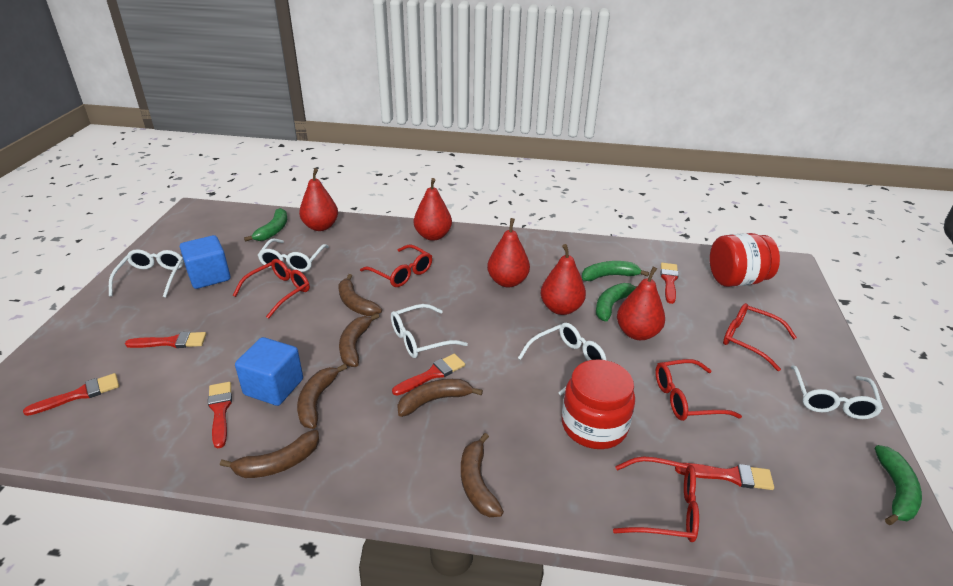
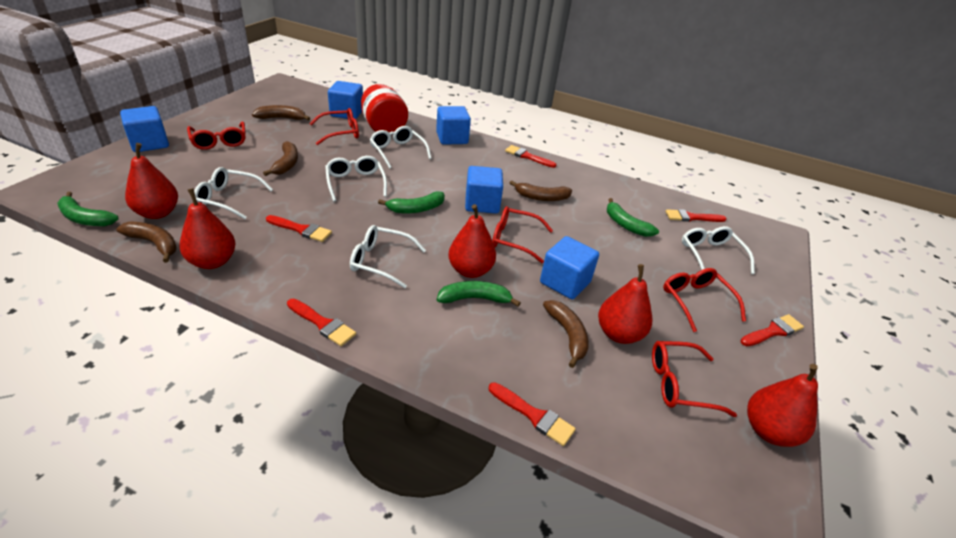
blue cube: 2 -> 5
brown banana: 6 -> 5
red jar: 2 -> 1

